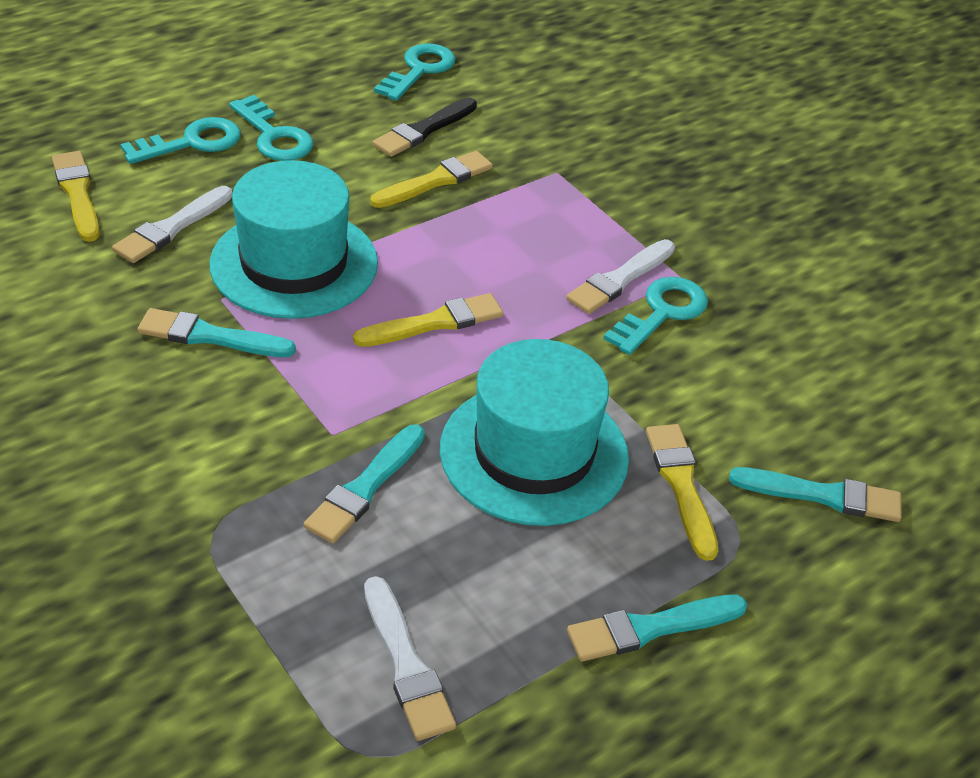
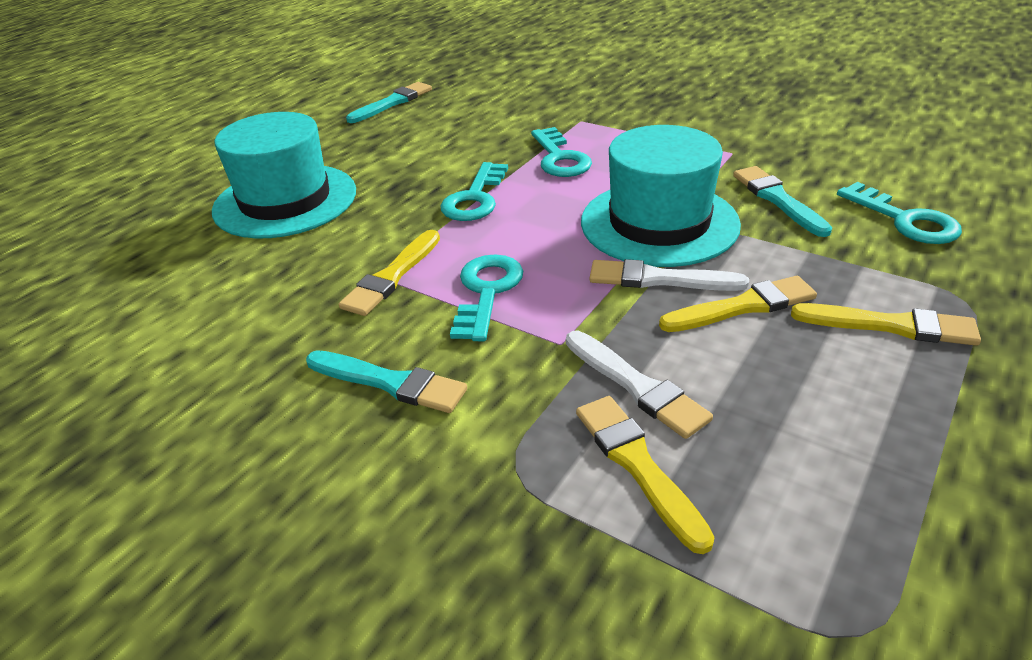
black brush: 1 -> 0
turquoise brush: 4 -> 3
white brush: 3 -> 2

